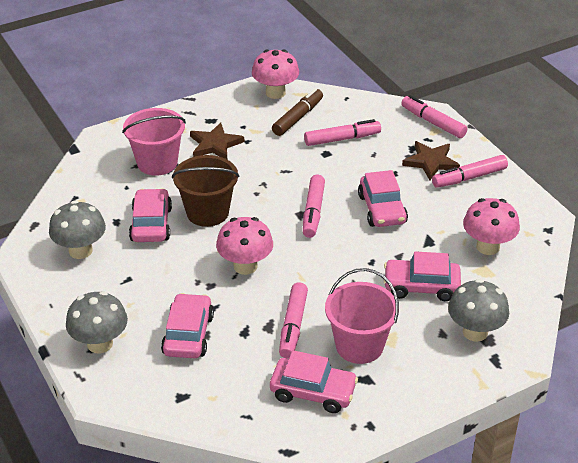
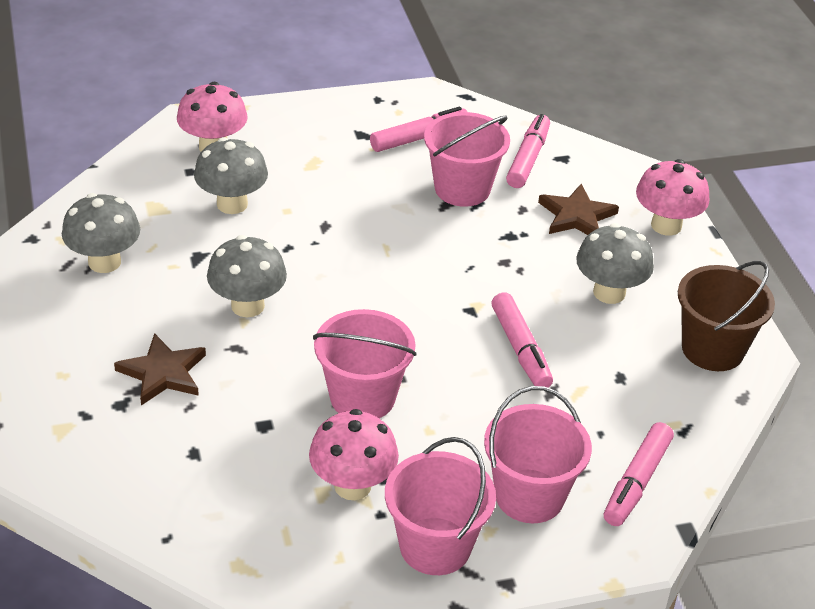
brown marker: 1 -> 0
grey mushroom: 3 -> 4
pink bucket: 2 -> 4
pink car: 5 -> 0
pink marker: 5 -> 4

